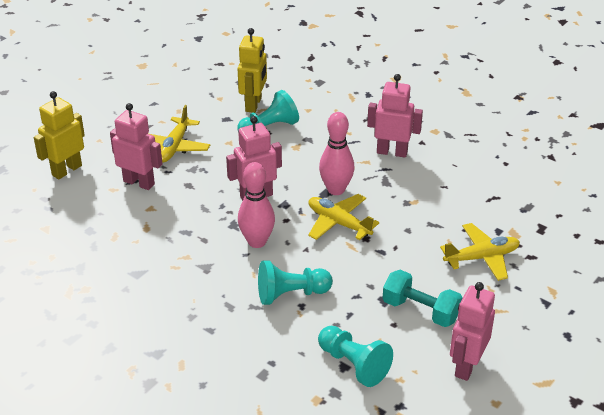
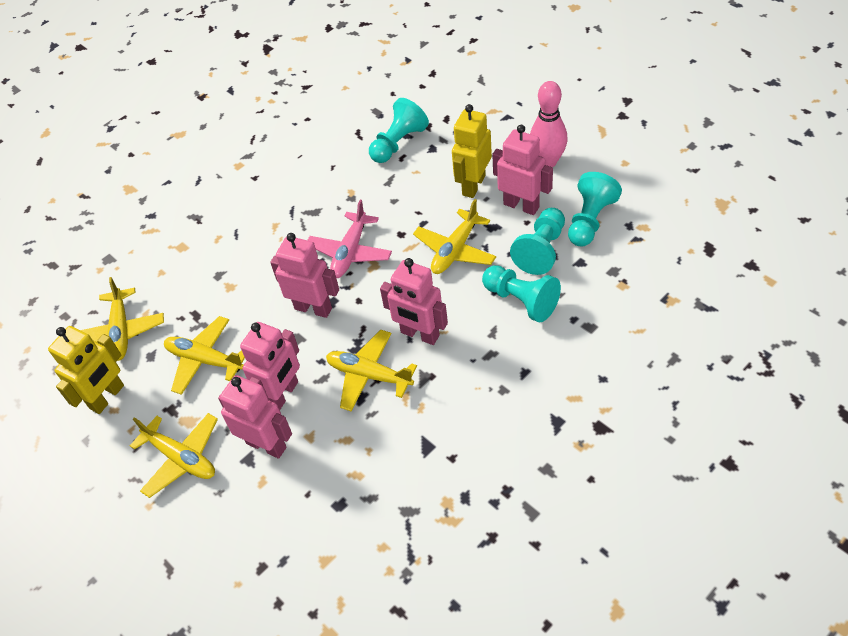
pink bowling pin: 2 -> 1
pink plane: 0 -> 1
pink robot: 4 -> 5
turquoise dumbbell: 1 -> 0
turquoise pawn: 3 -> 4
yellow plane: 3 -> 5

